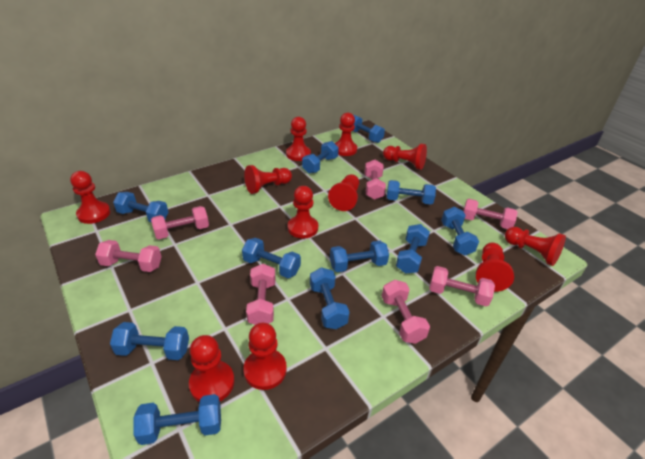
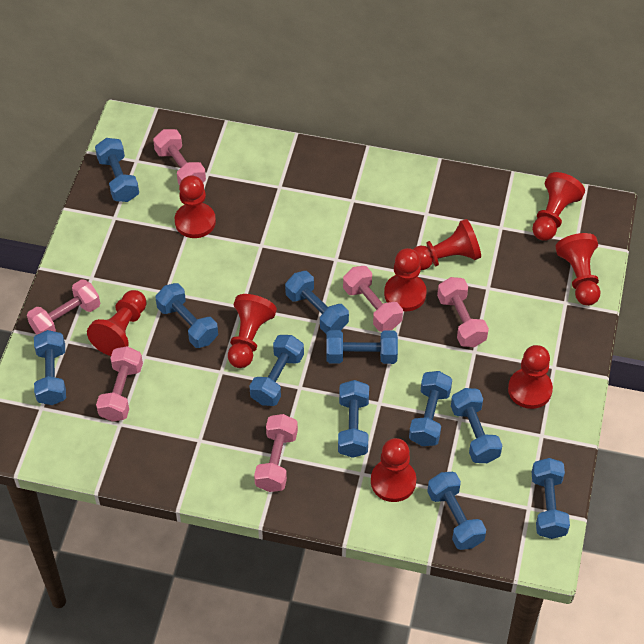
pink dumbbell: 7 -> 6
red pawn: 11 -> 9

